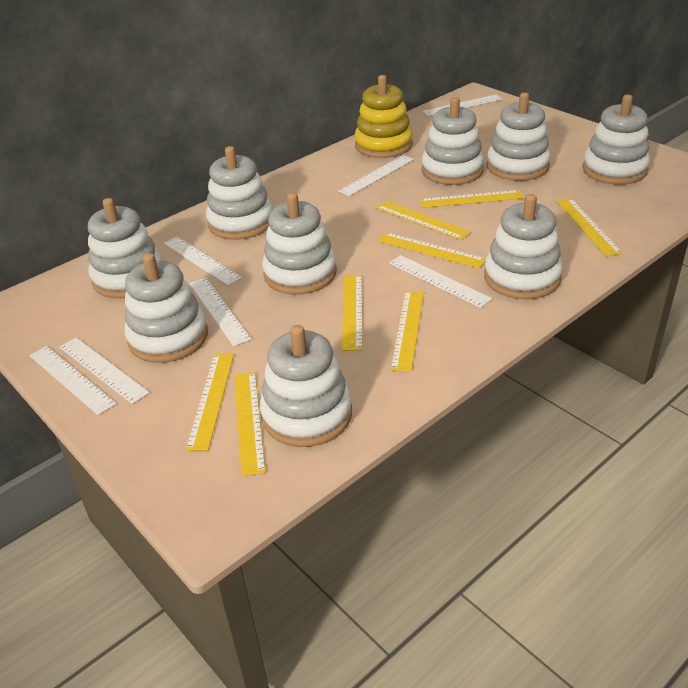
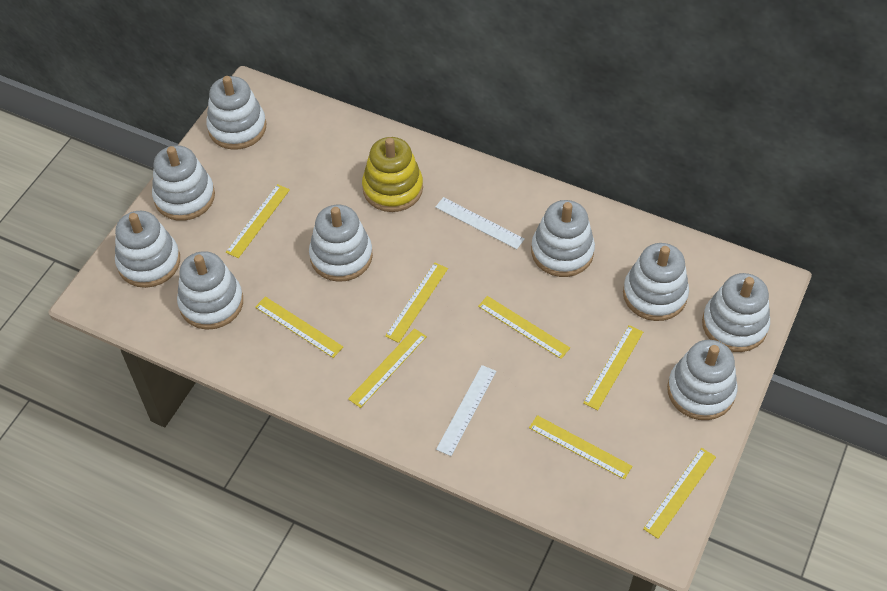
white ruler: 7 -> 2

